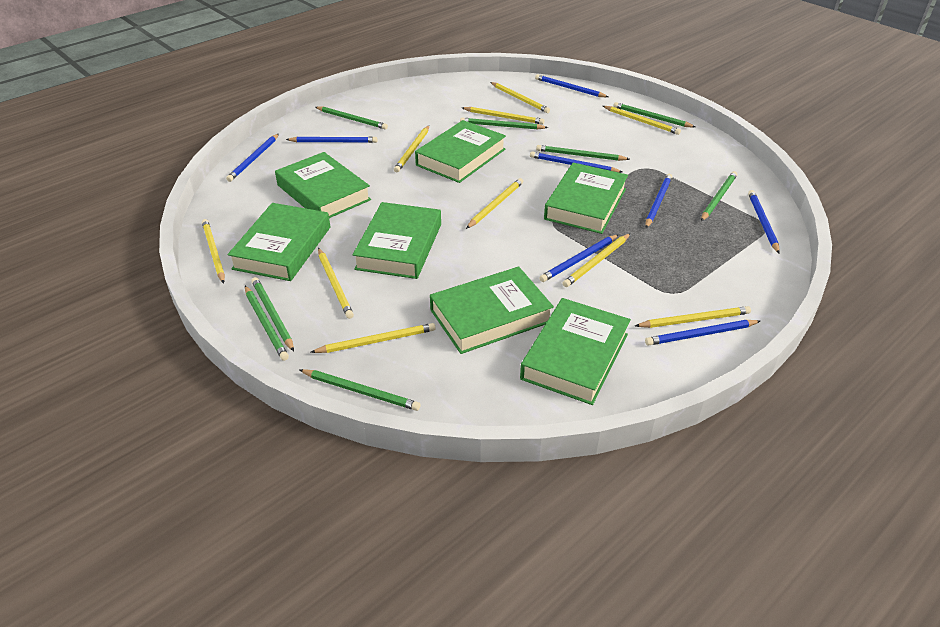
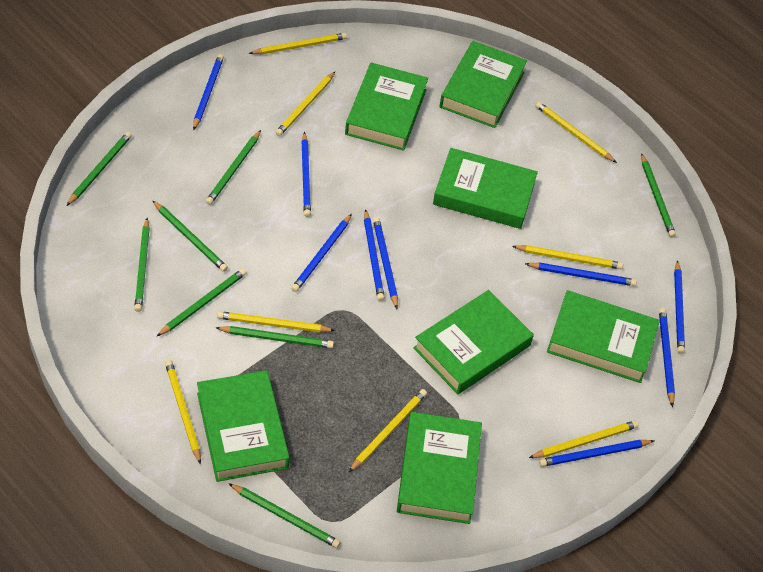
blue pencil: 8 -> 9
yellow pencil: 10 -> 8

